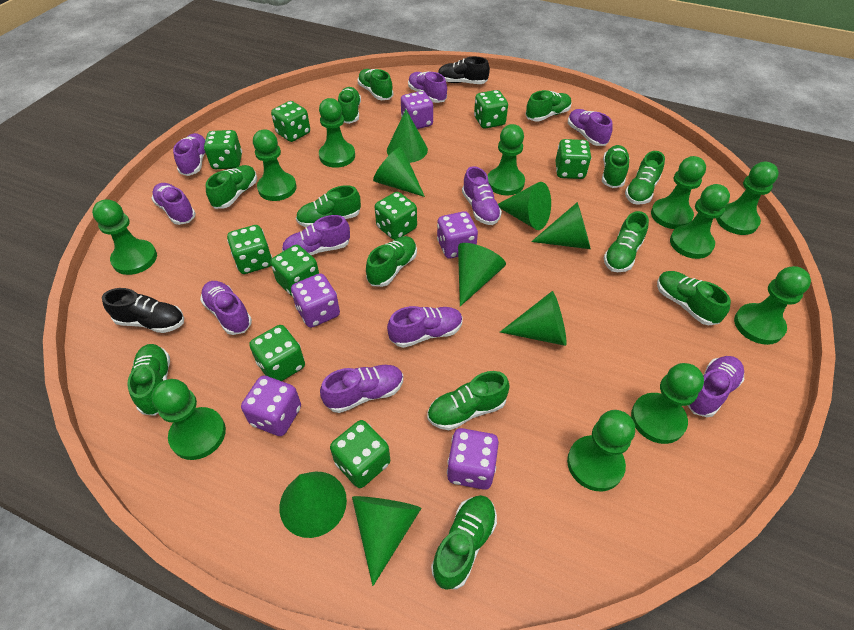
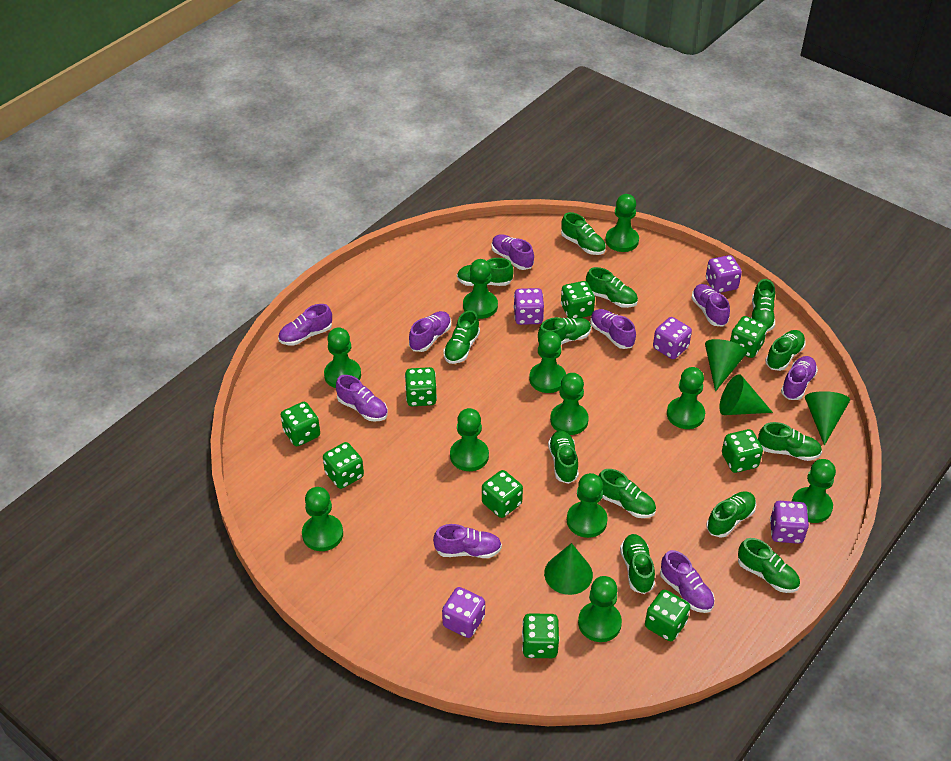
black shoe: 2 -> 0
green cone: 8 -> 4
purple shoe: 10 -> 9

